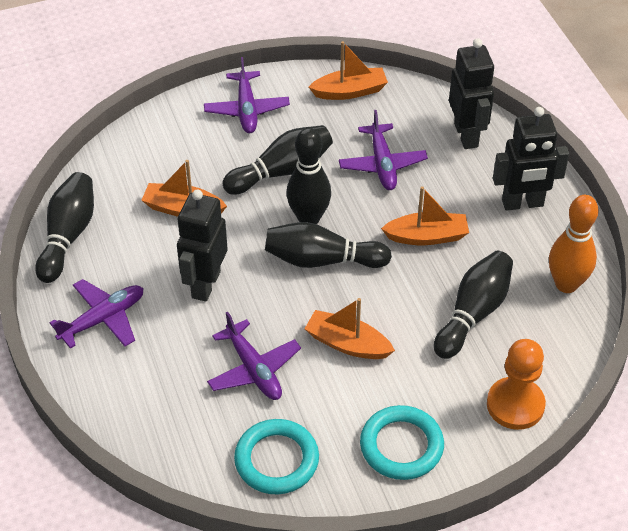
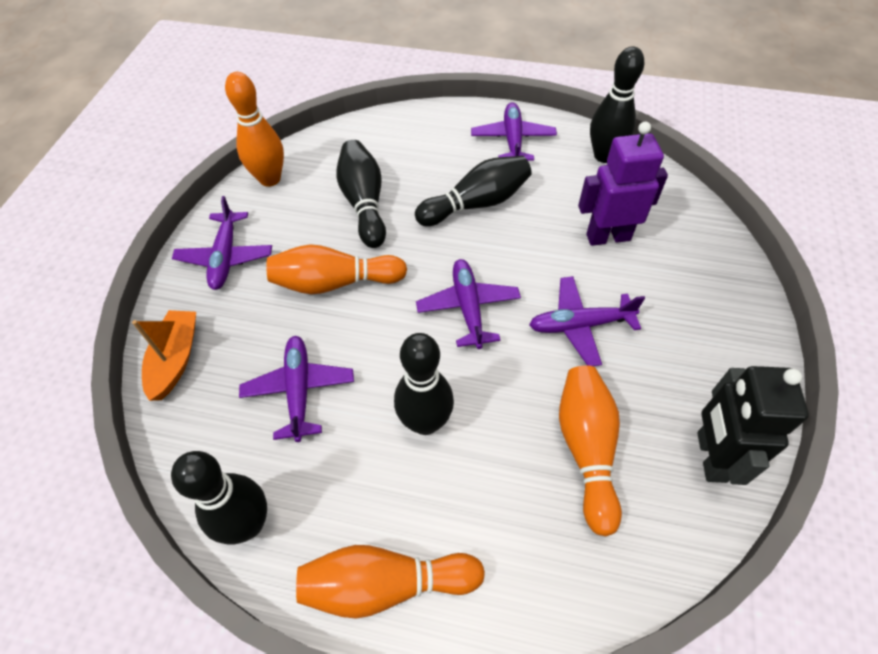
black robot: 3 -> 1
orange boat: 4 -> 1
orange bowling pin: 1 -> 4
orange pawn: 1 -> 0
purple plane: 4 -> 5
purple robot: 0 -> 1
turquoise ring: 2 -> 0

